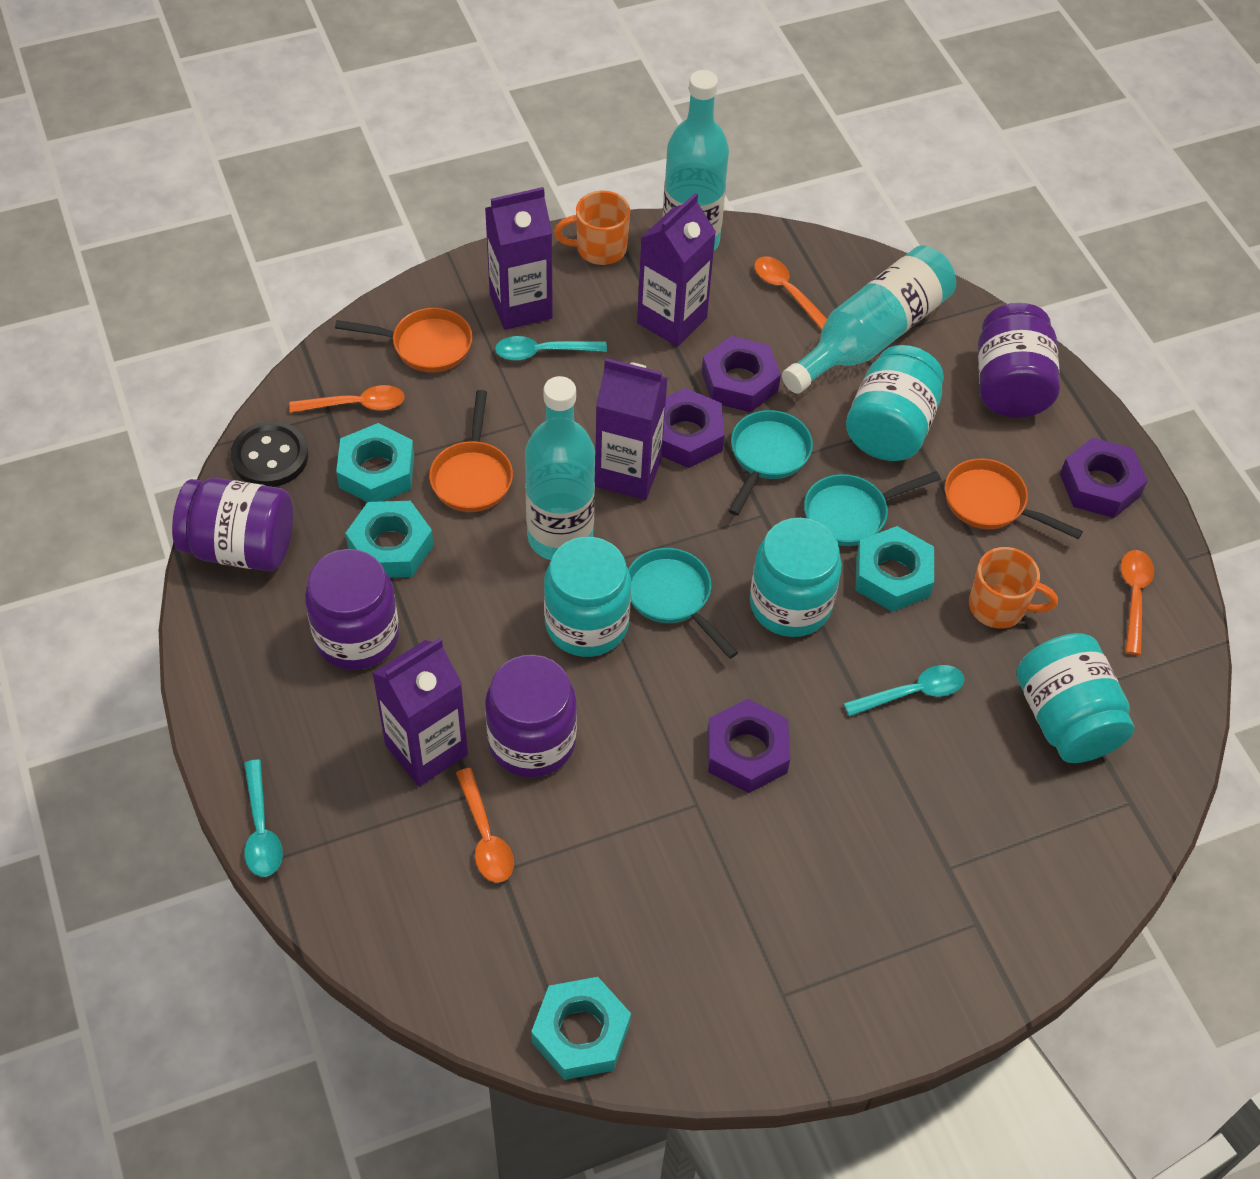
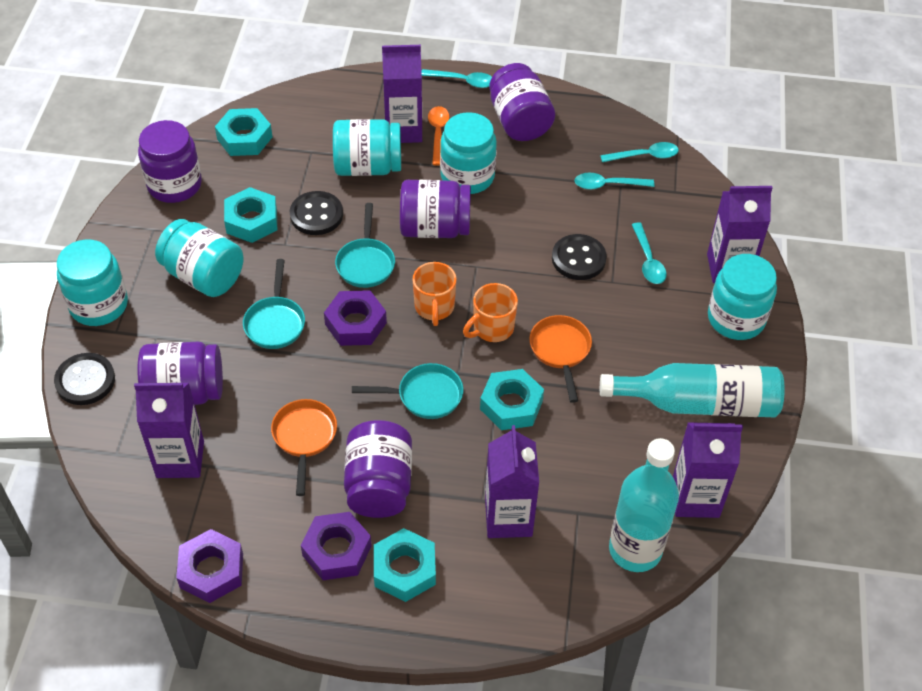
black button: 1 -> 3
orange pan: 3 -> 2
orange spoon: 4 -> 1
purple carton: 4 -> 5
purple jar: 4 -> 5
purple nut: 4 -> 3
turquoise bottle: 3 -> 2
turquoise jar: 4 -> 5
turquoise spoon: 3 -> 4

